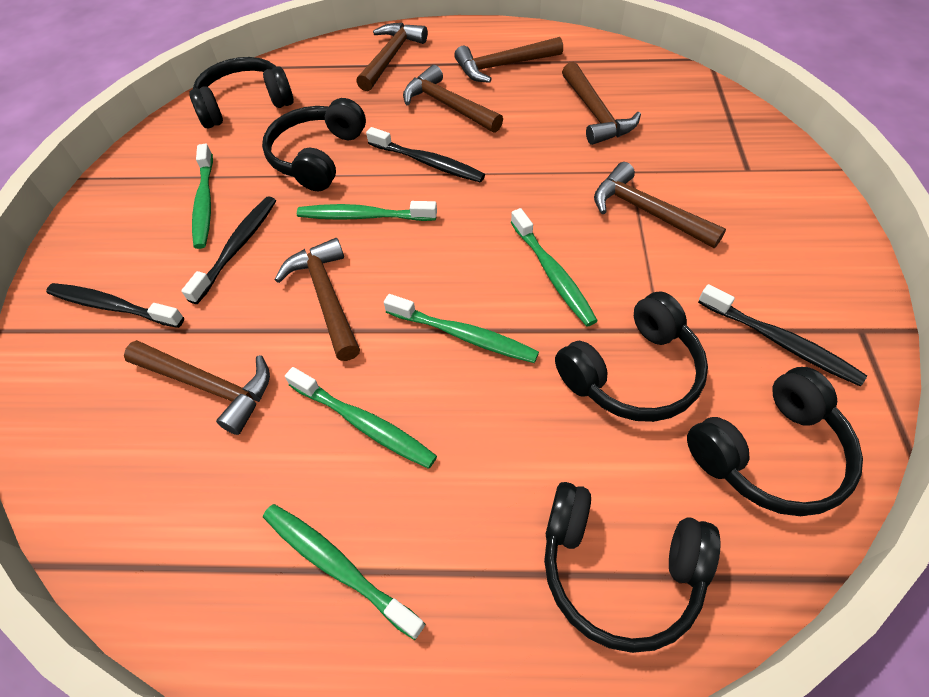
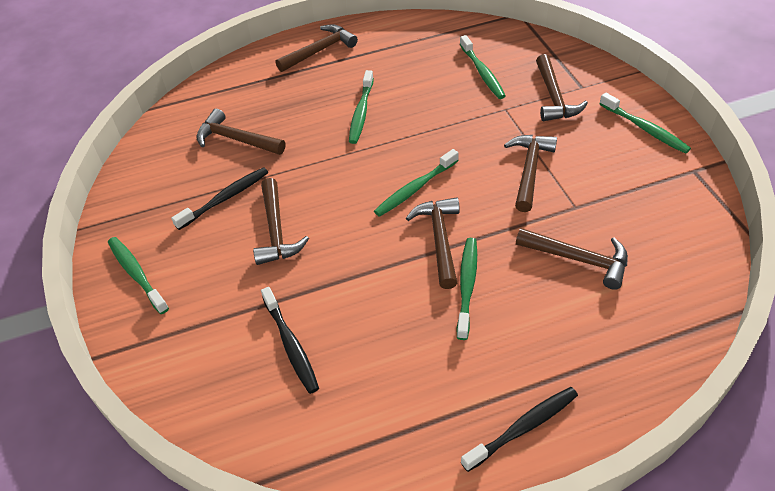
black headphones: 5 -> 0
black toothbrush: 4 -> 3

